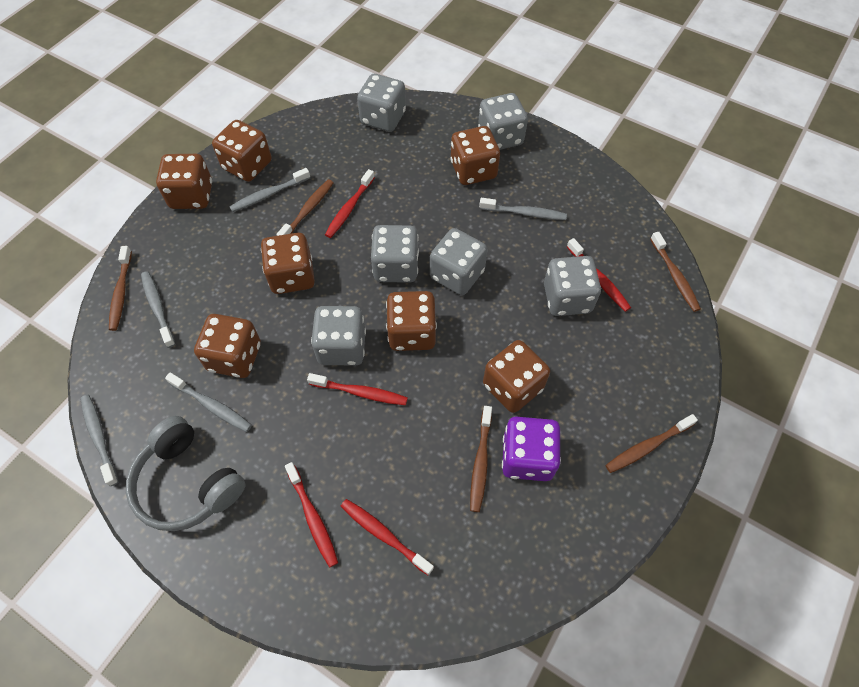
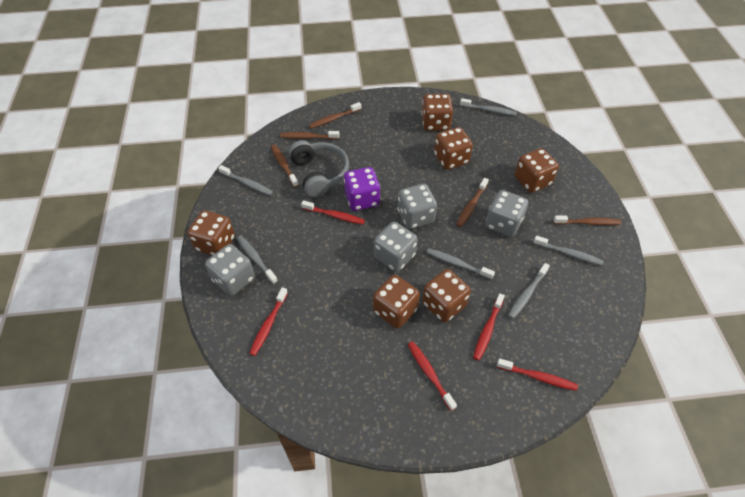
brown dice: 7 -> 6
grey dice: 6 -> 4
grey toothbrush: 5 -> 6

